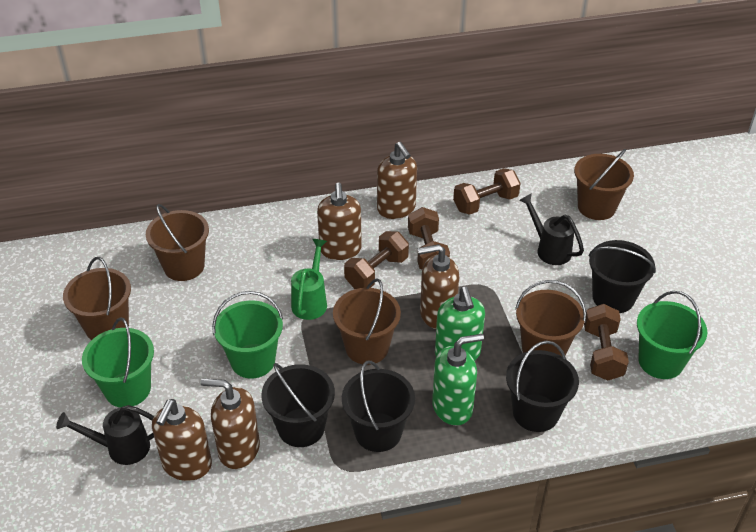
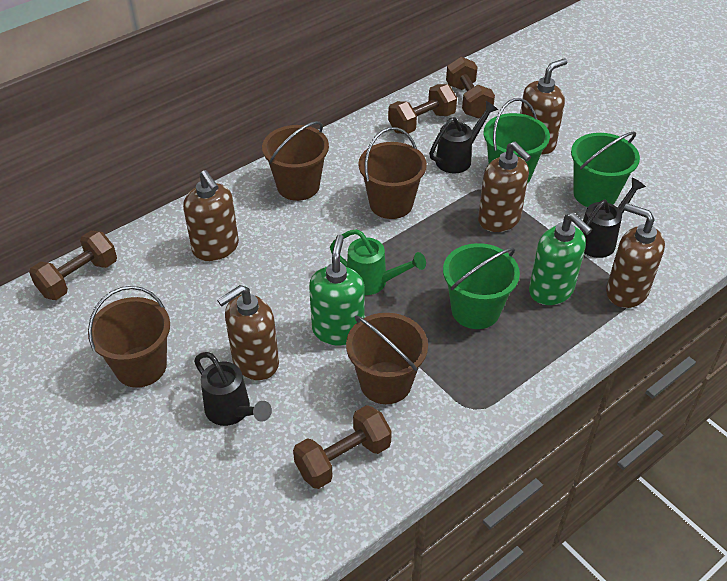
black bucket: 4 -> 0
black watering can: 2 -> 3
brown bucket: 5 -> 4

